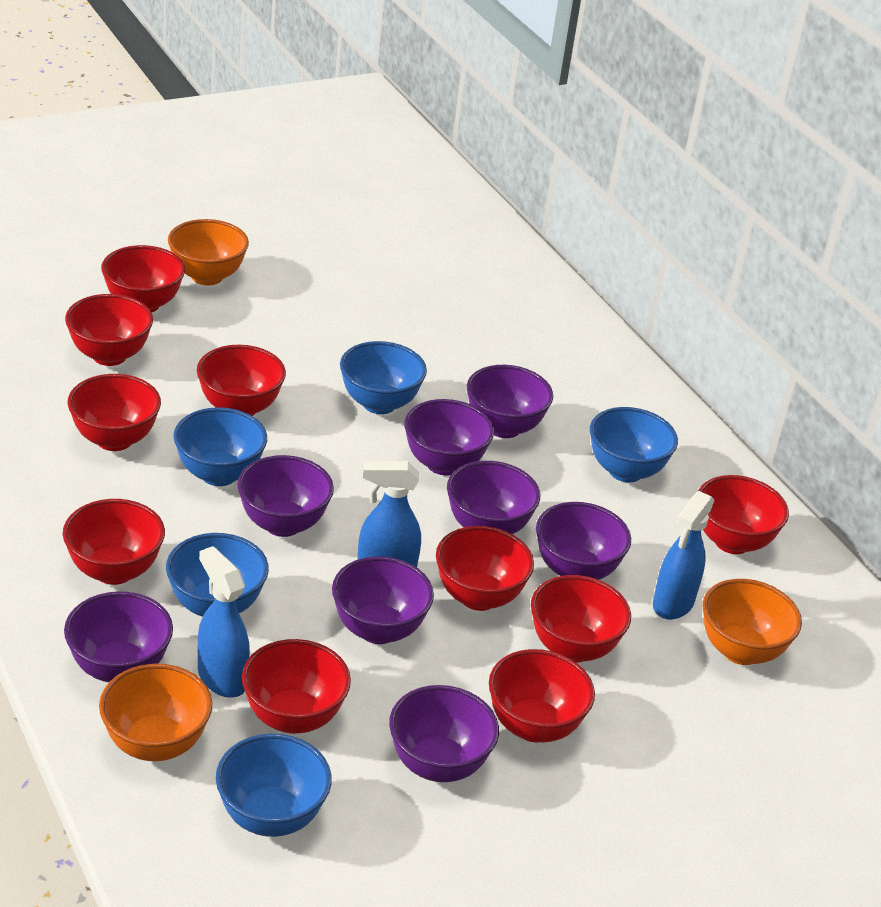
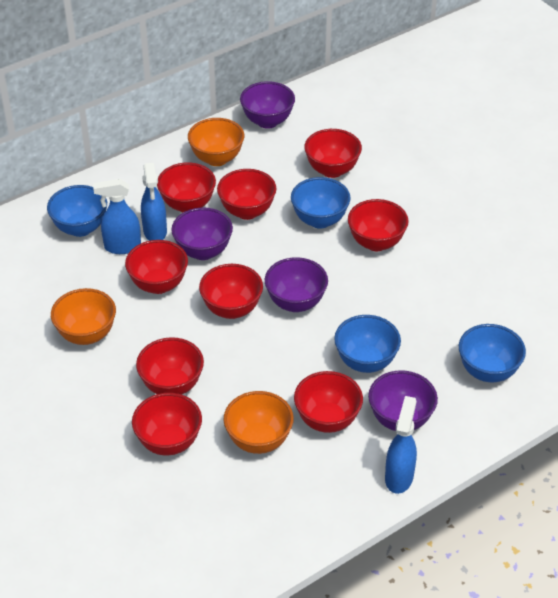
blue bowl: 5 -> 4
purple bowl: 8 -> 4
red bowl: 10 -> 9

